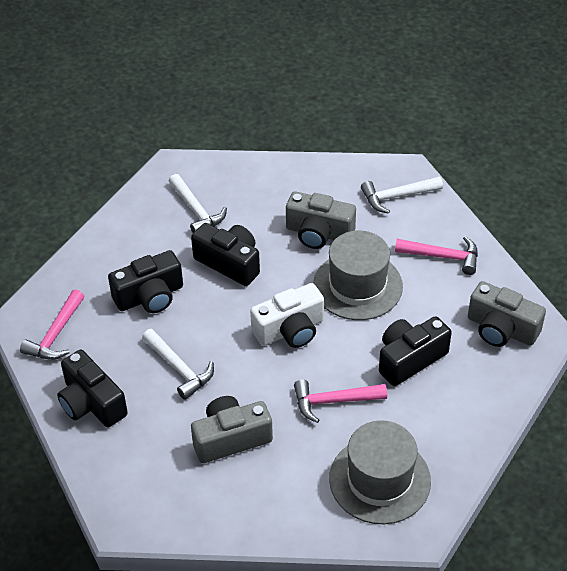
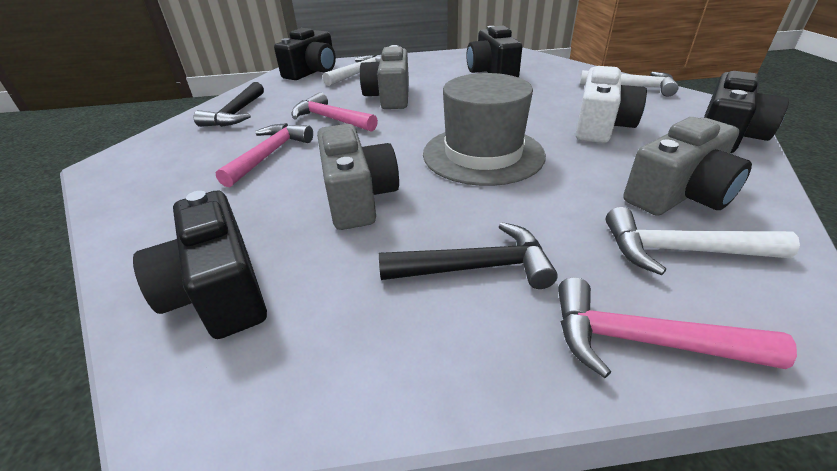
black hammer: 0 -> 2
grey hat: 2 -> 1

